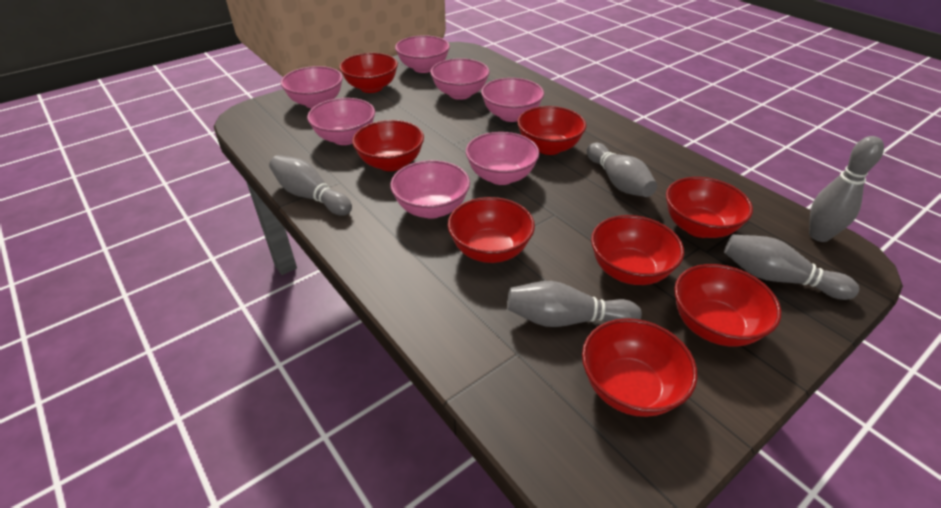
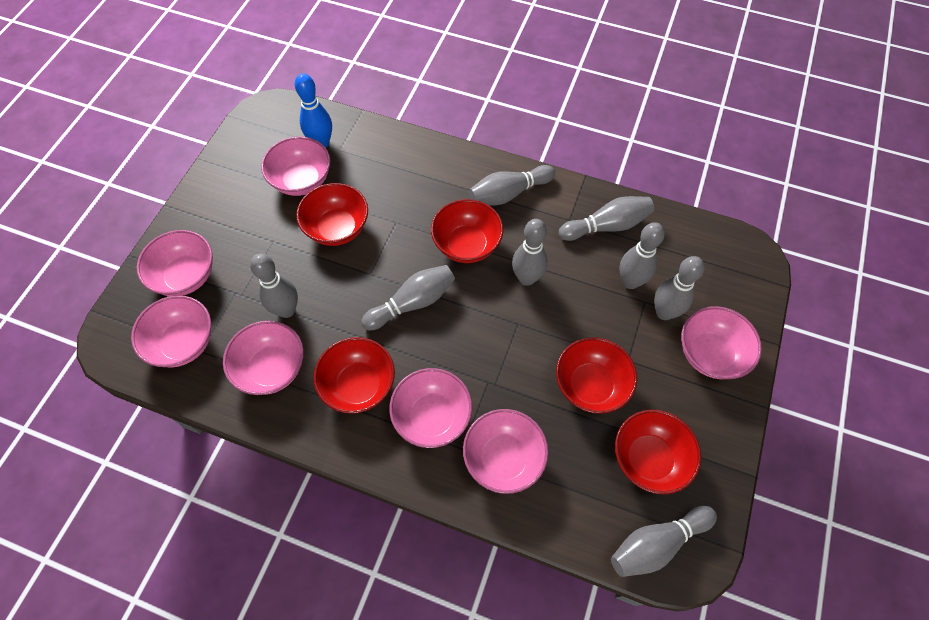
blue bowling pin: 0 -> 1
grey bowling pin: 5 -> 8
red bowl: 8 -> 5

